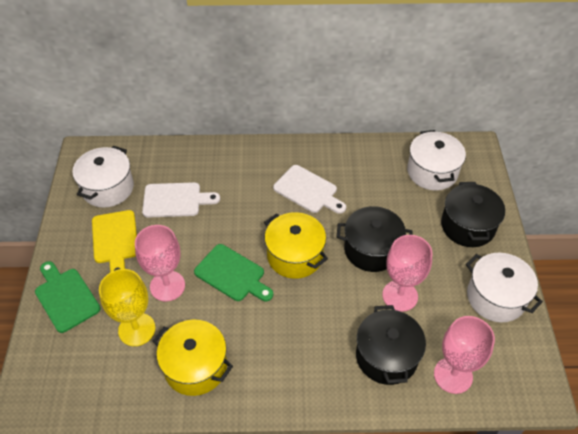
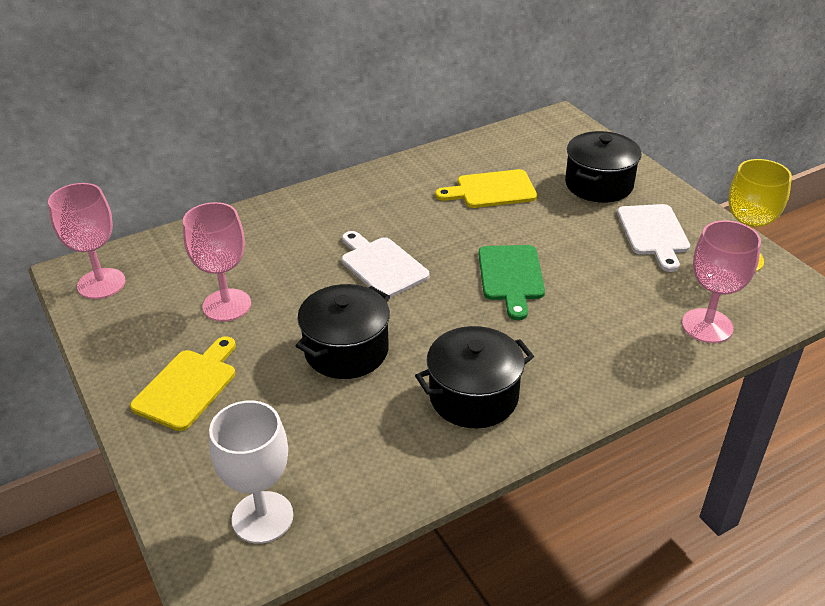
green cutting board: 2 -> 1
white goblet: 0 -> 1
white pot: 3 -> 0
yellow cutting board: 1 -> 2
yellow pot: 2 -> 0

